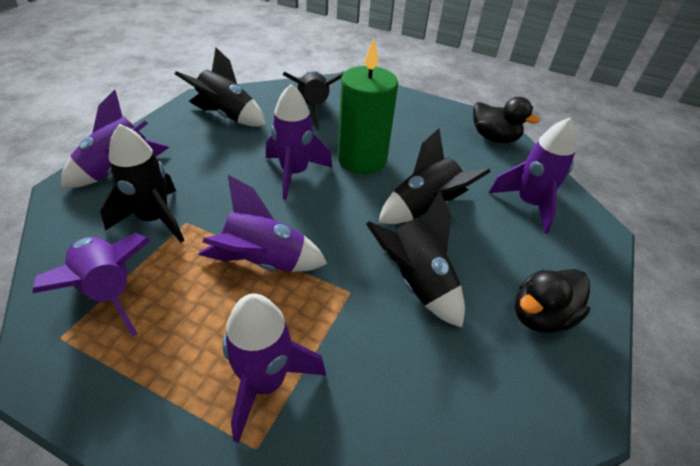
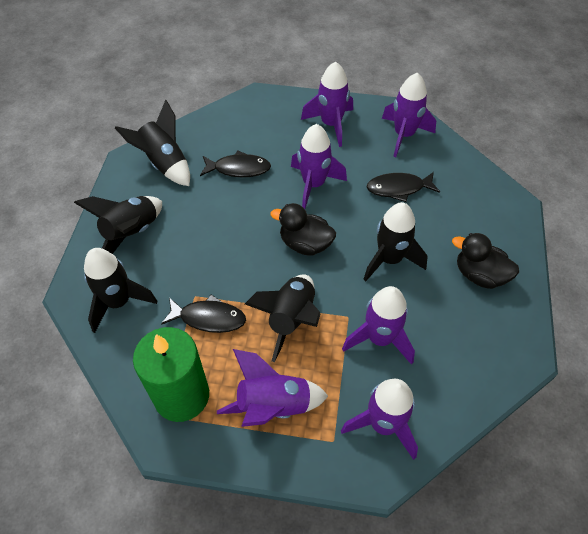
black fish: 0 -> 3

